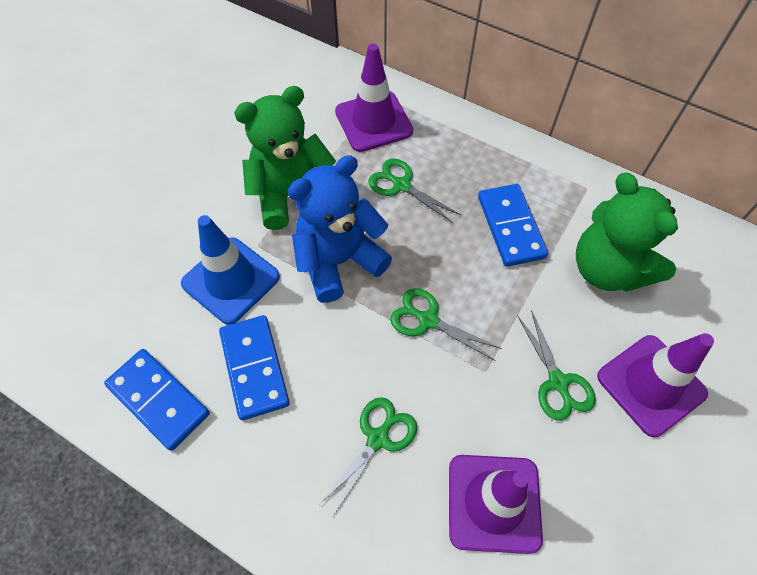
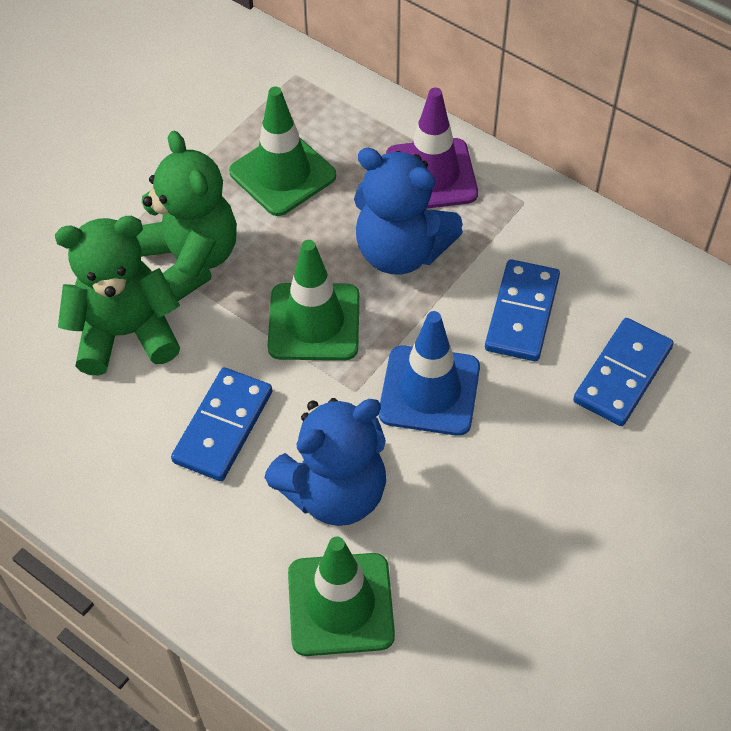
blue teddy bear: 1 -> 2
green scissors: 4 -> 0
green traffic cone: 0 -> 3
purple traffic cone: 3 -> 1

